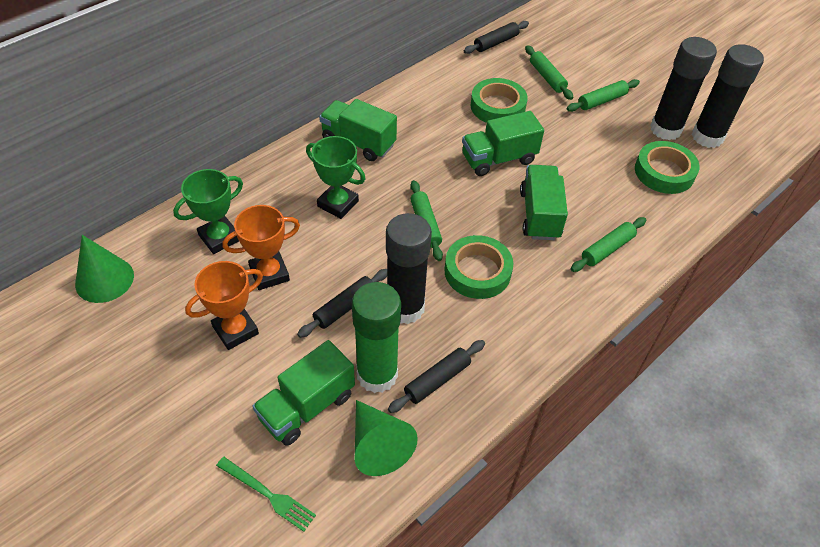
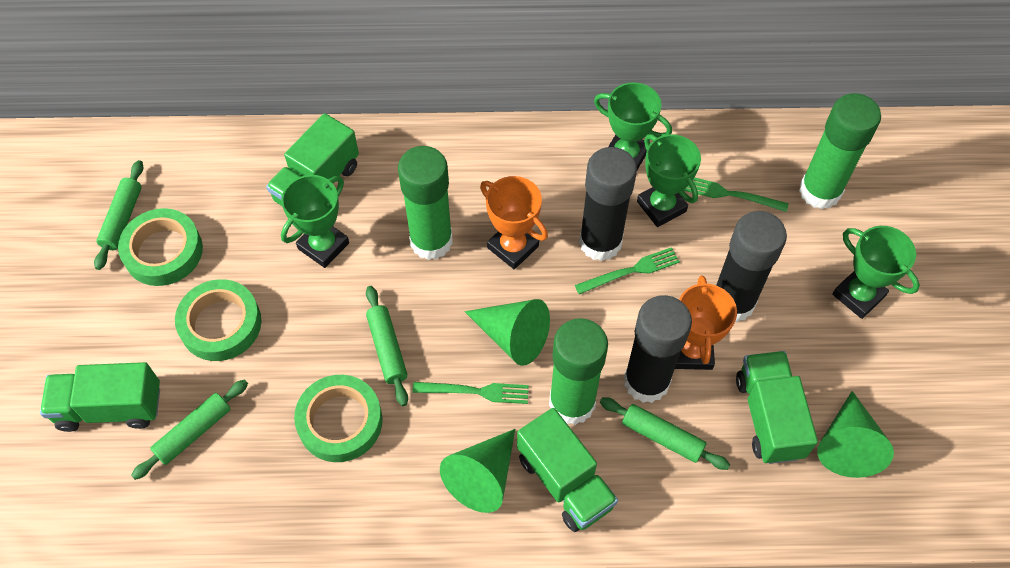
black rolling pin: 3 -> 0
green cone: 2 -> 3
green fork: 1 -> 3
green glue stick: 1 -> 3
green trophy: 2 -> 4

